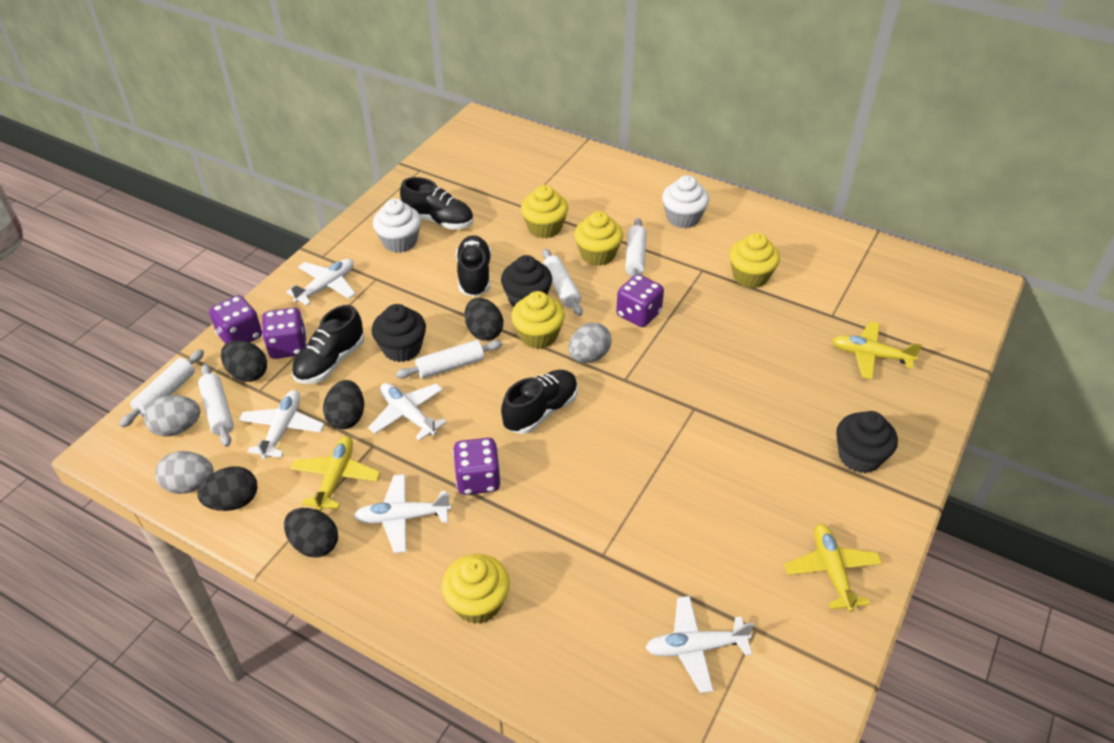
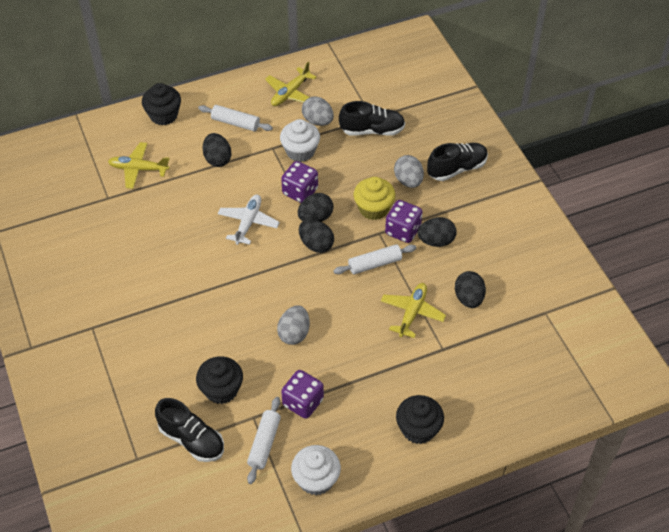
black shoe: 4 -> 3
purple dice: 4 -> 3
white plane: 5 -> 1
white rolling pin: 5 -> 3
yellow cupcake: 5 -> 1

